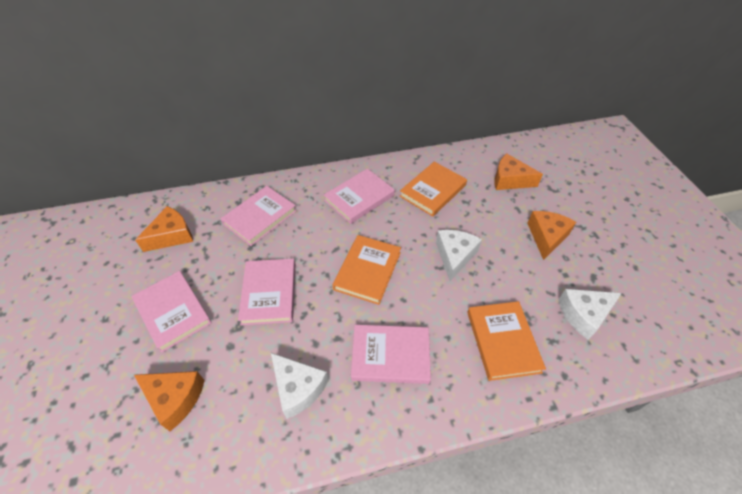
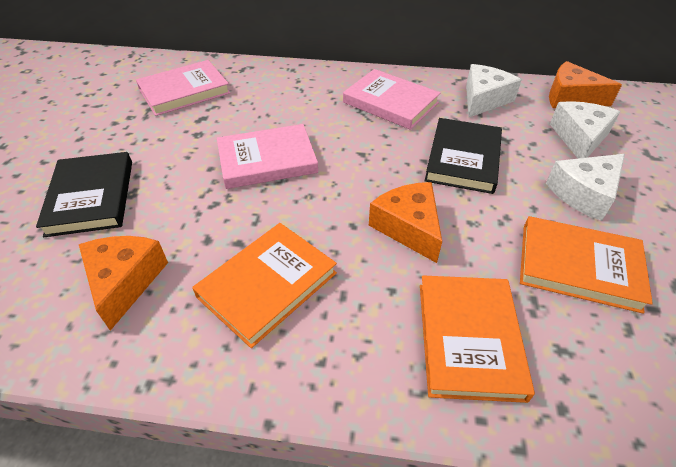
black book: 0 -> 2
orange cheese: 4 -> 3
pink book: 5 -> 3

